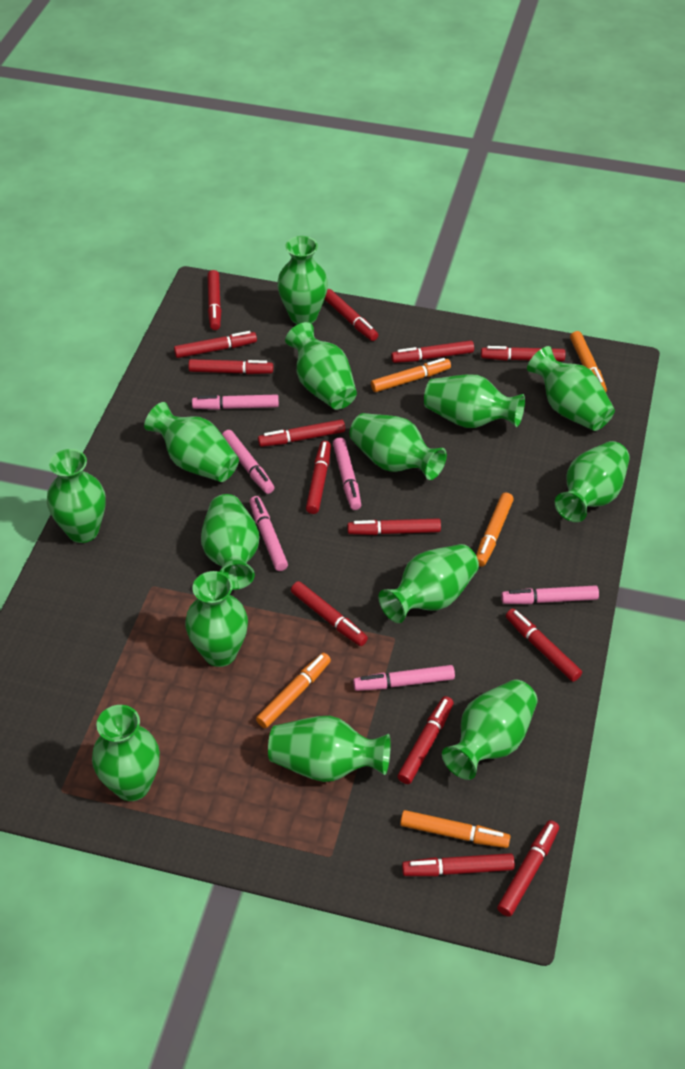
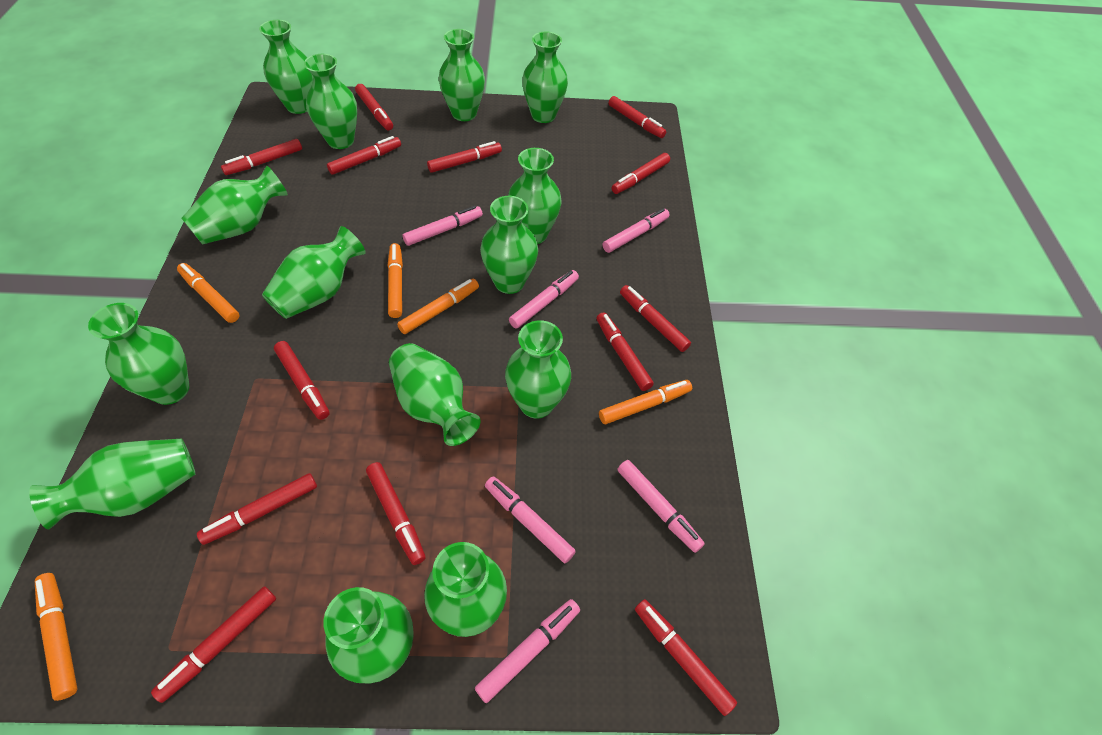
red marker: 14 -> 13

